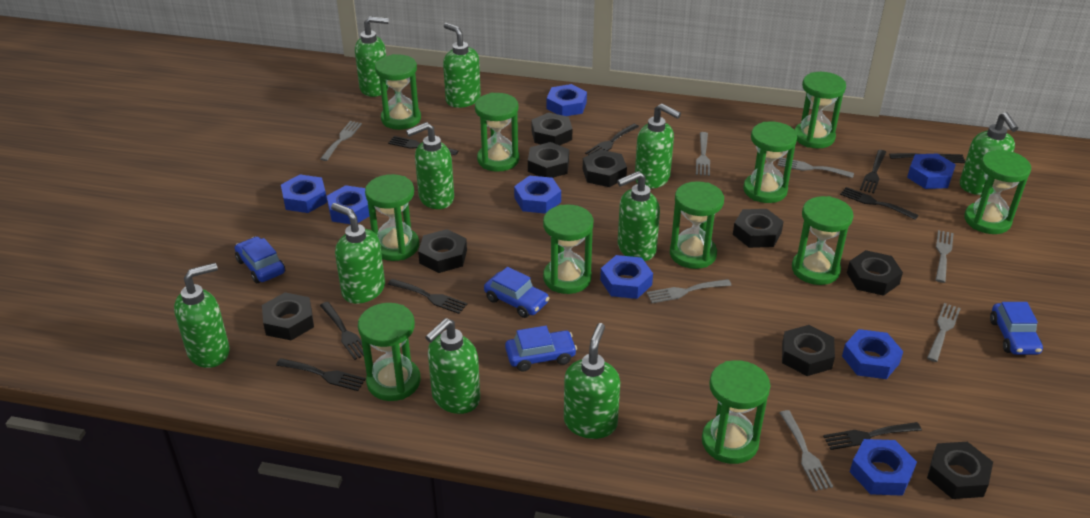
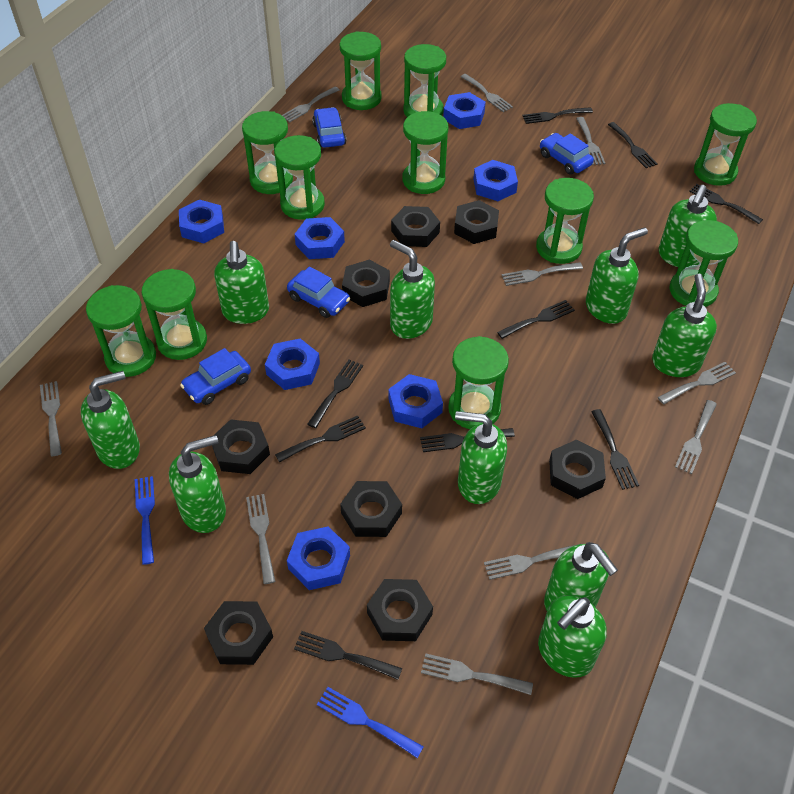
black nut: 9 -> 8
blue fork: 0 -> 2
blue nut: 8 -> 7
grey fork: 7 -> 10

